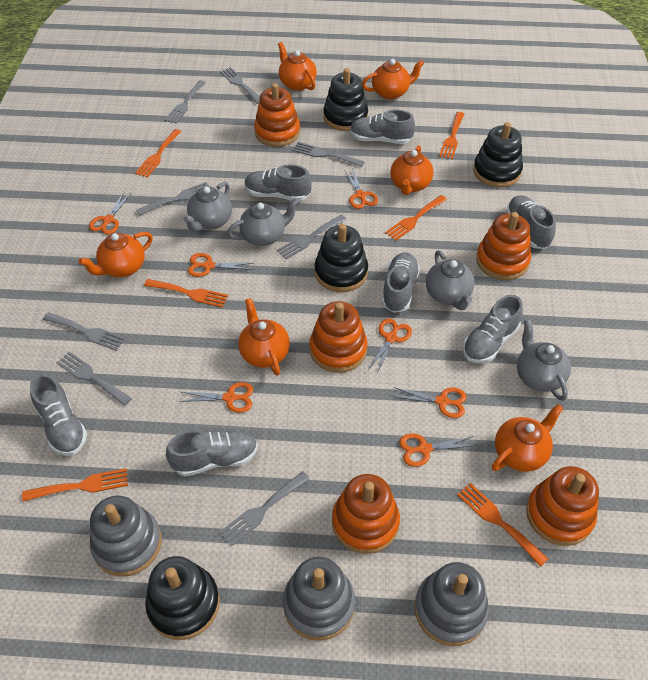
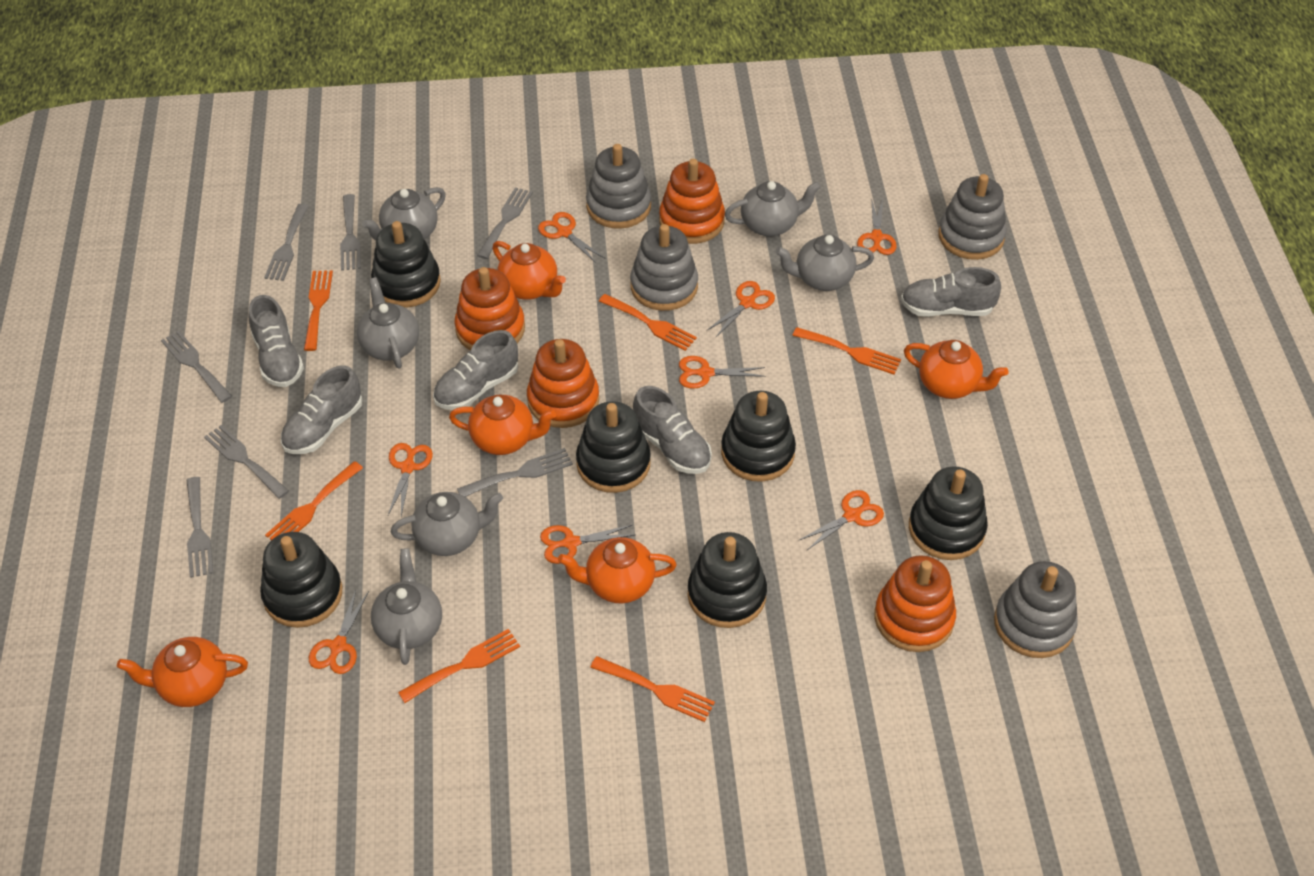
black stacking toy: 4 -> 6
grey fork: 8 -> 7
grey shoe: 7 -> 5
grey stacking toy: 3 -> 4
grey teapot: 4 -> 6
orange scissors: 7 -> 8
orange stacking toy: 5 -> 4
orange teapot: 6 -> 5

